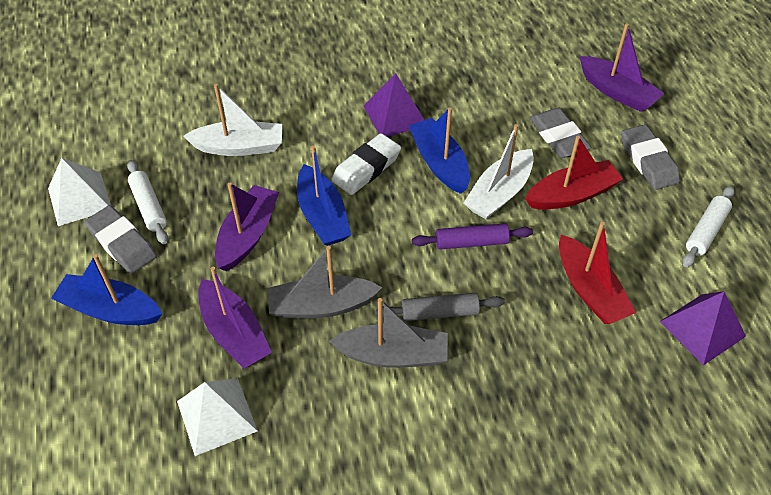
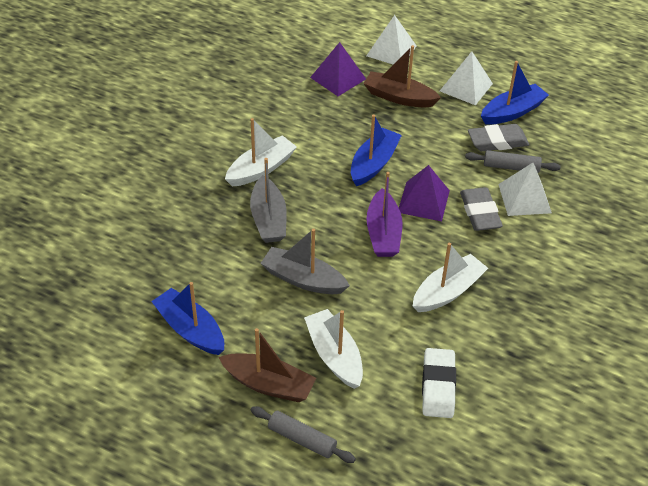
brown boat: 0 -> 2
grey eraser: 3 -> 2
grey rolling pin: 1 -> 2
purple boat: 3 -> 1
purple rolling pin: 1 -> 0
red boat: 2 -> 0
white boat: 2 -> 3
white pyramid: 2 -> 3
white rolling pin: 2 -> 0

